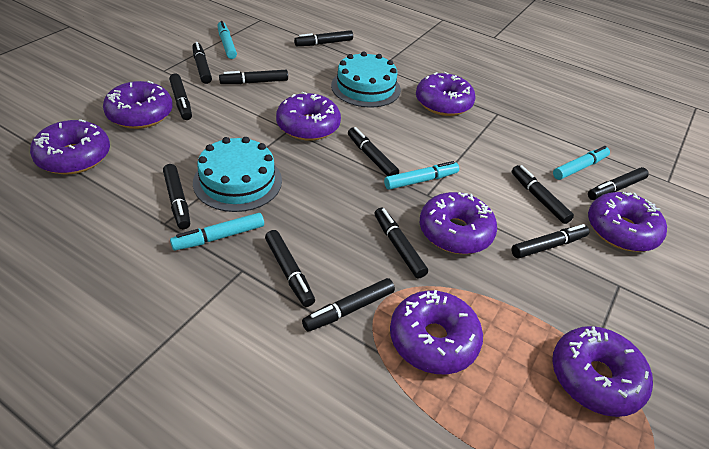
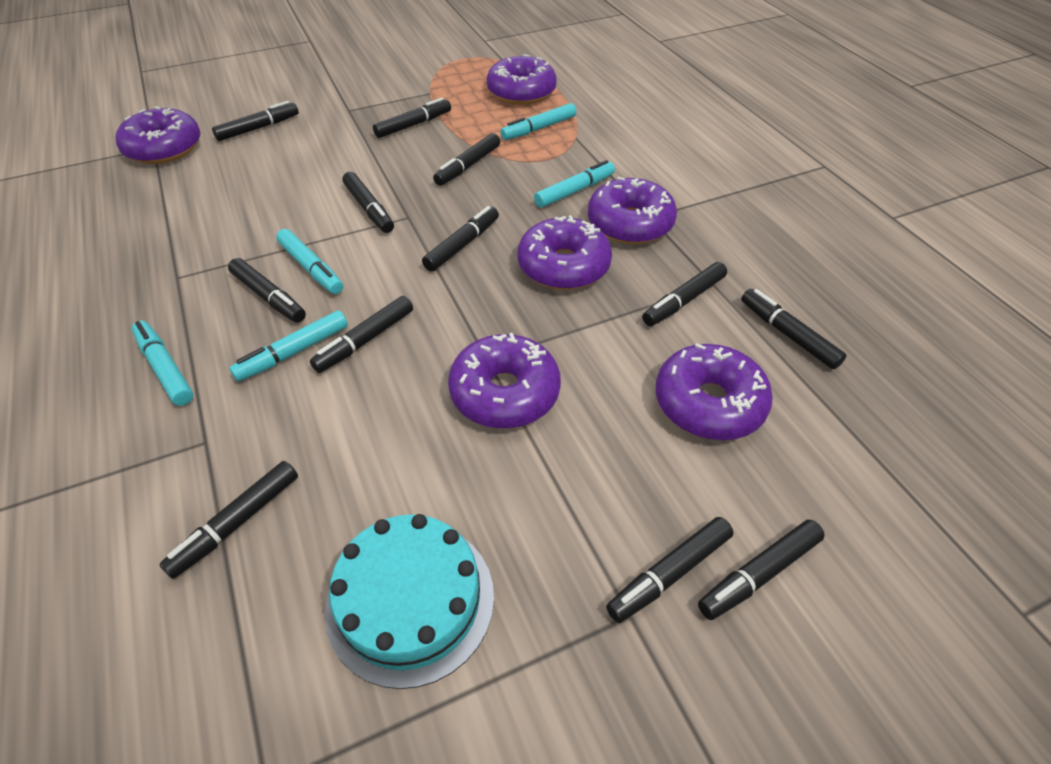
purple donut: 8 -> 6
turquoise cake: 2 -> 1
turquoise marker: 4 -> 5

